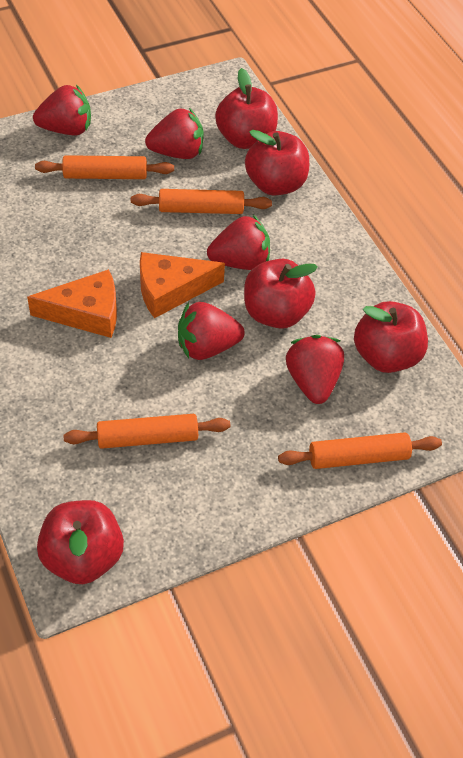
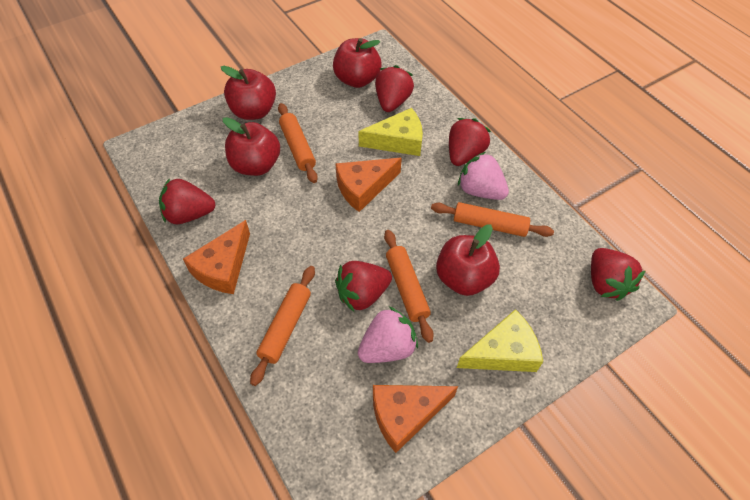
orange cheese: 2 -> 3
pink strawberry: 0 -> 2
red apple: 5 -> 4
yellow cheese: 0 -> 2

